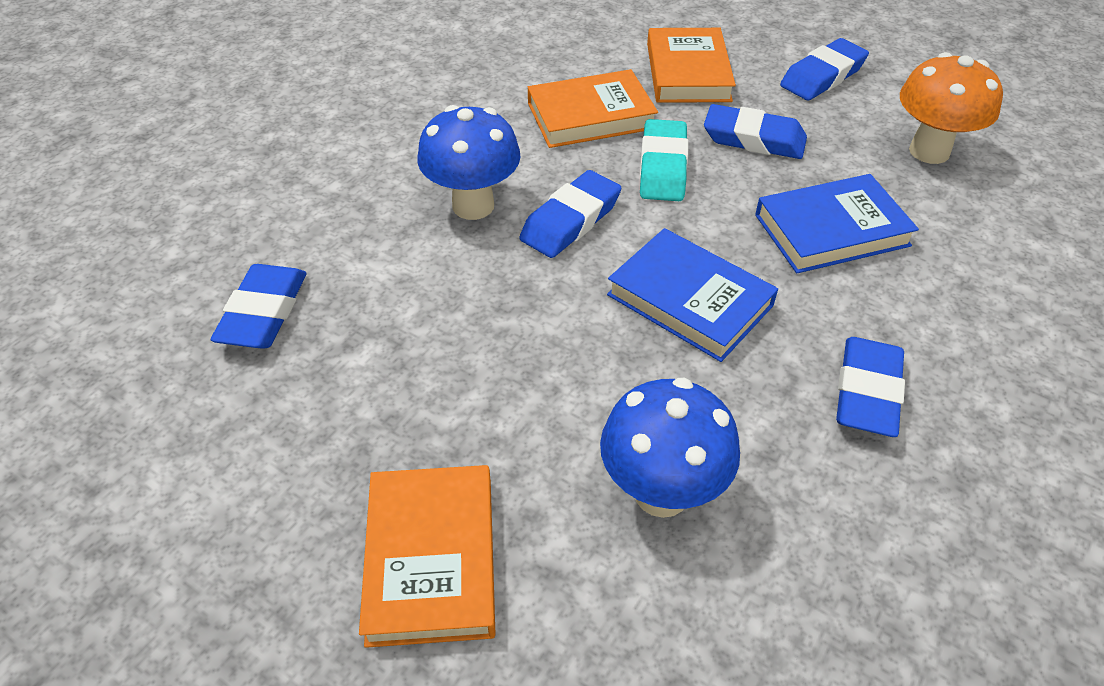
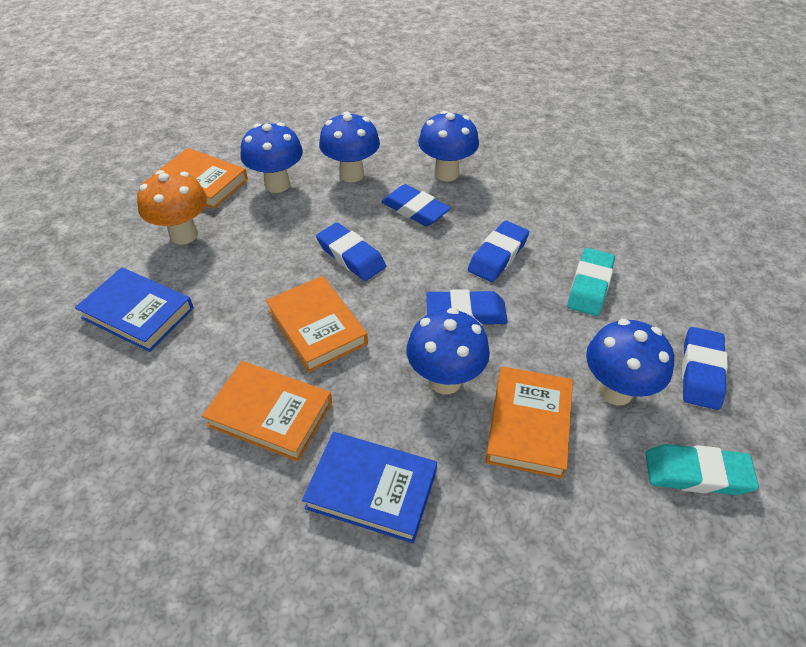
blue mushroom: 2 -> 5
orange book: 3 -> 4
turquoise eraser: 1 -> 2

